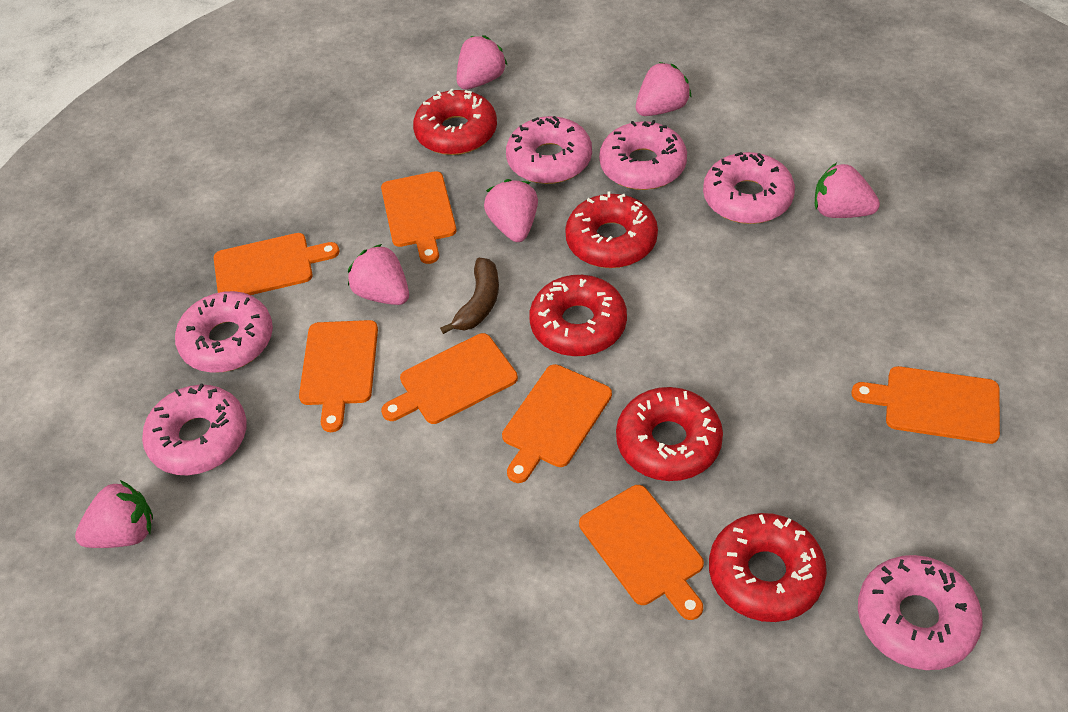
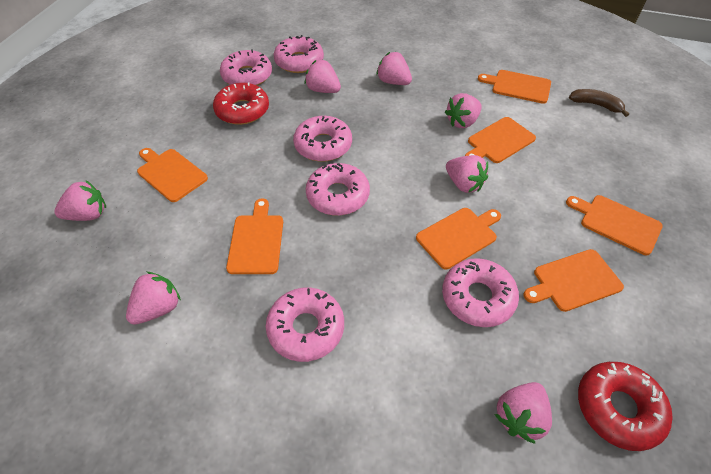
pink strawberry: 6 -> 7
red donut: 5 -> 2

